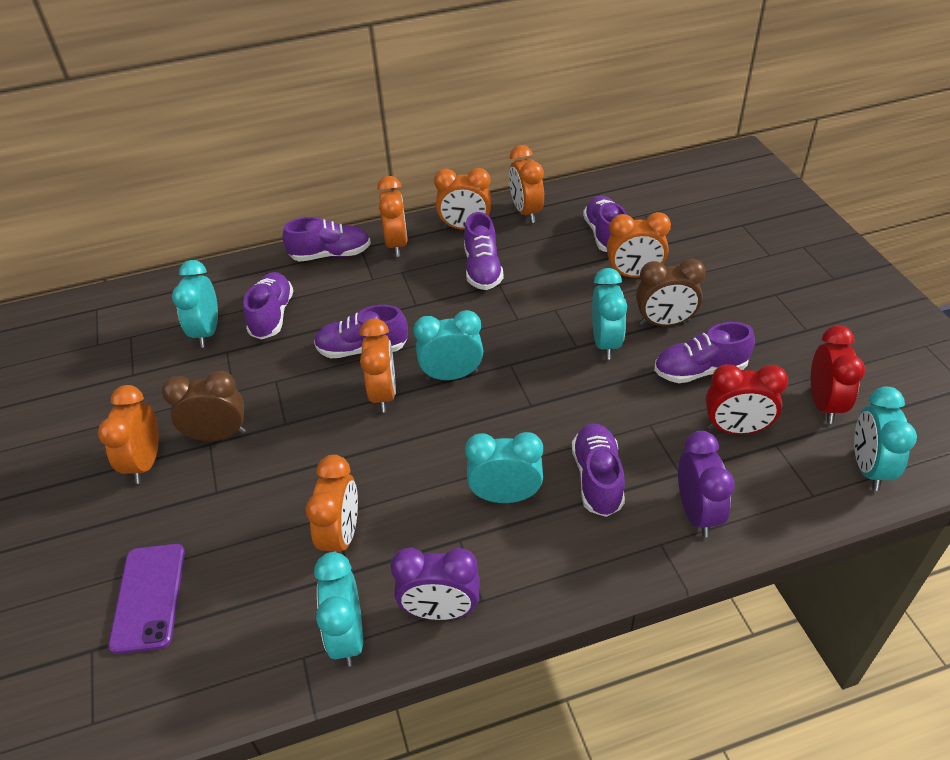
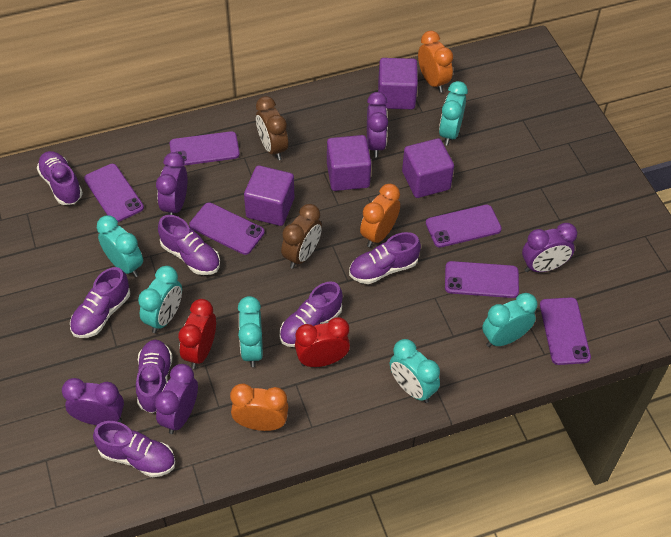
orange clock: 7 -> 3
purple clock: 2 -> 5
purple cube: 0 -> 4
purple phone: 1 -> 6

